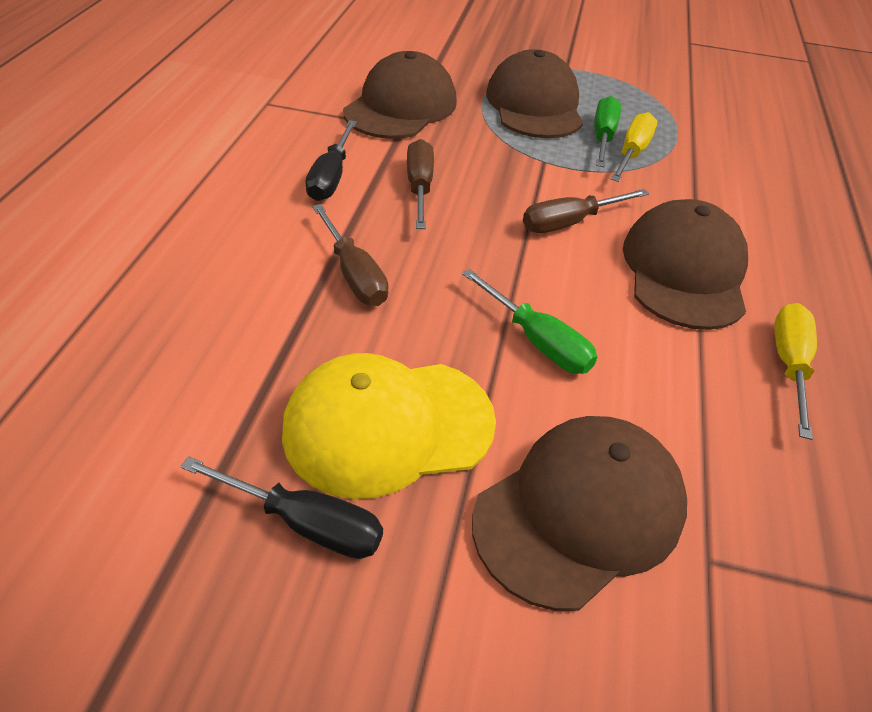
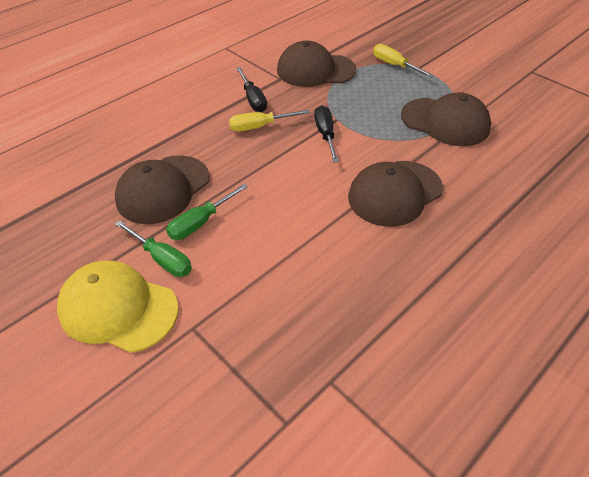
brown screwdriver: 3 -> 0

